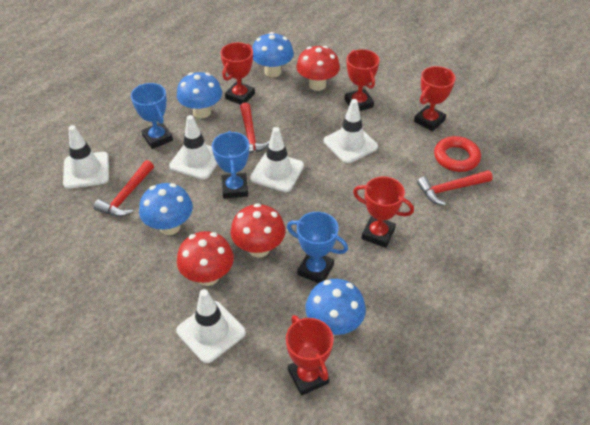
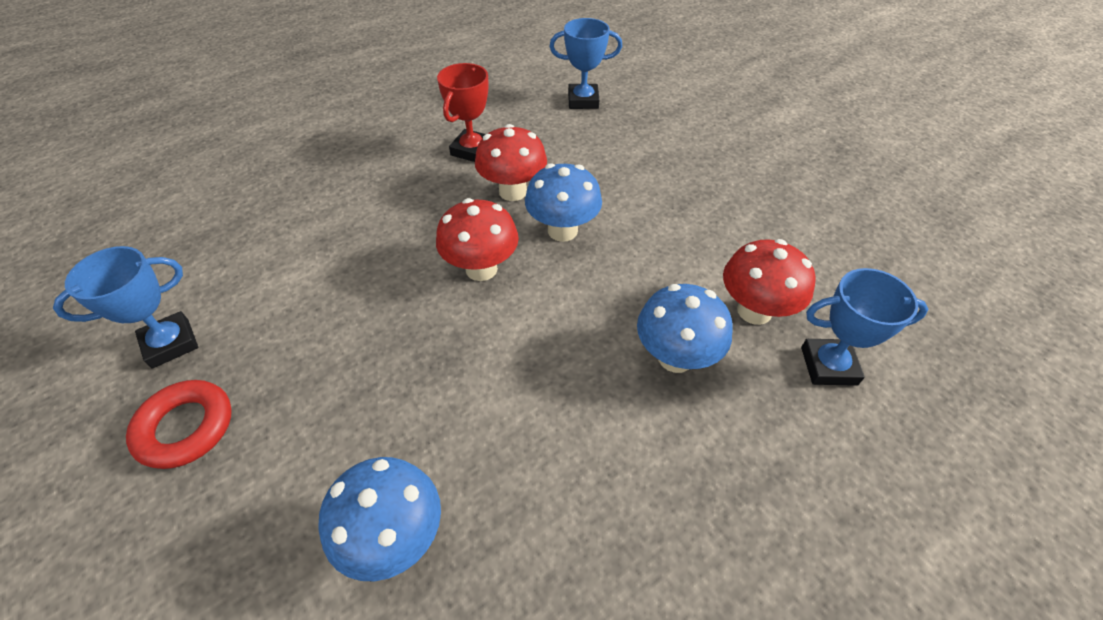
blue mushroom: 4 -> 3
red hammer: 3 -> 0
red trophy: 5 -> 1
white traffic cone: 5 -> 0

